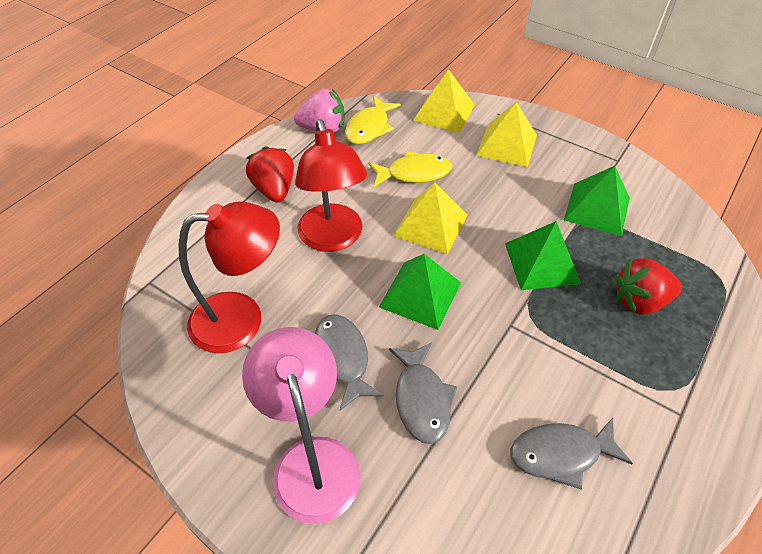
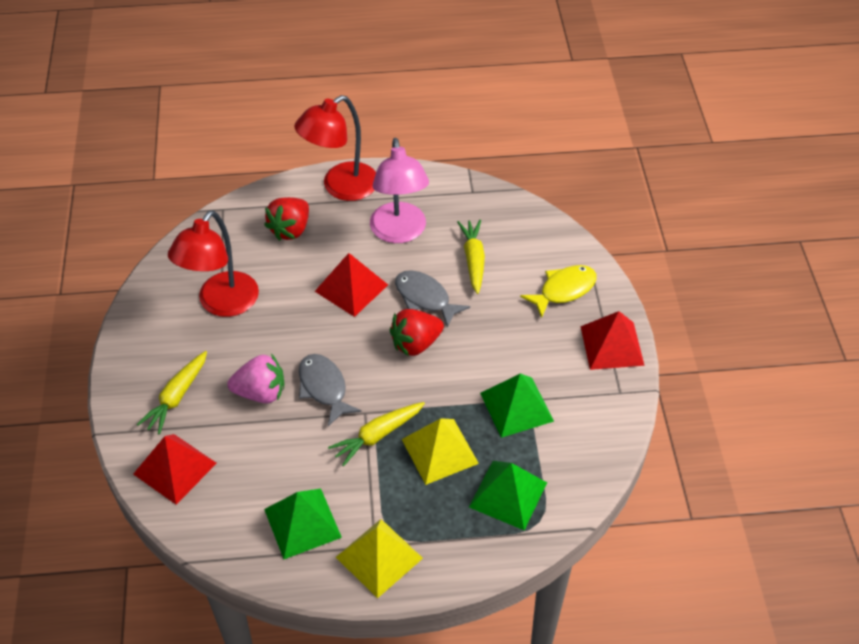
grey fish: 3 -> 2
red pyramid: 0 -> 3
yellow carrot: 0 -> 3
yellow fish: 2 -> 1
yellow pyramid: 3 -> 2

